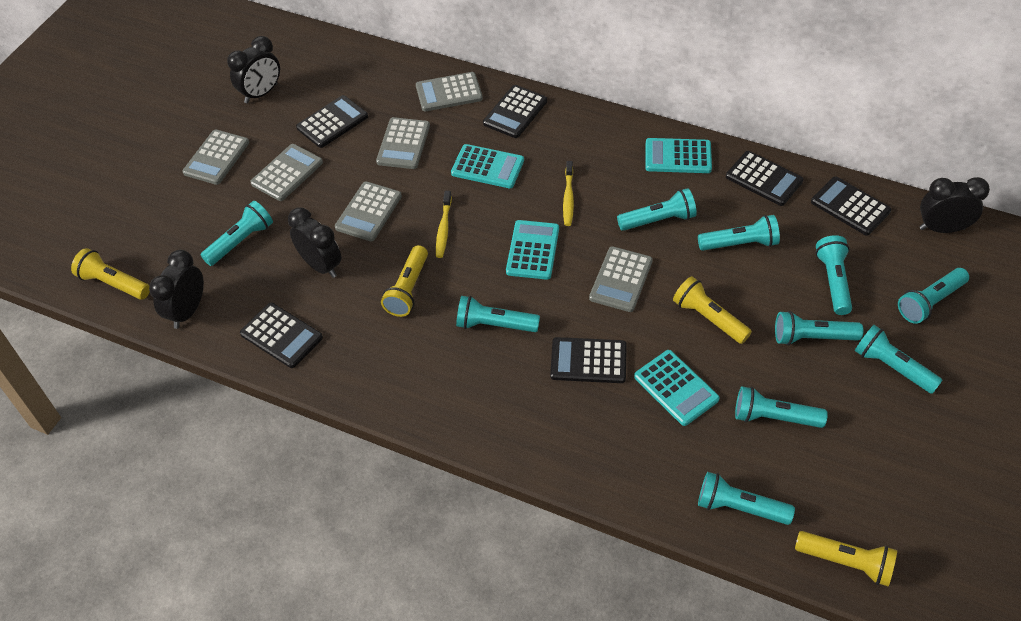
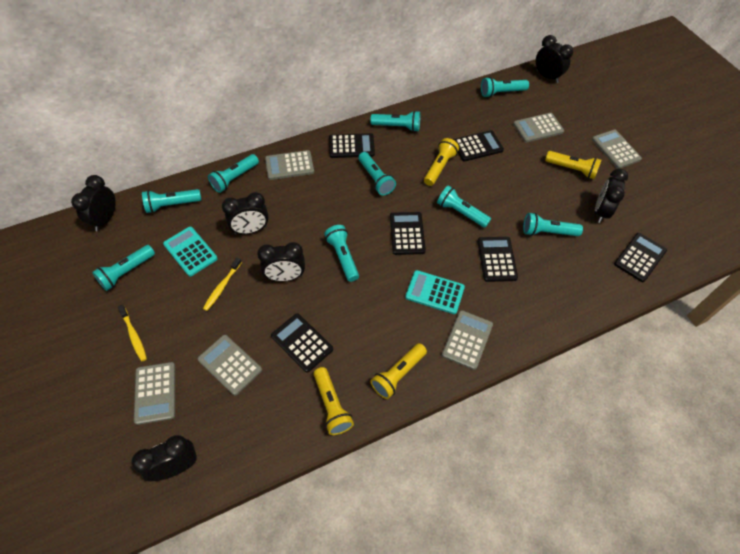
black clock: 4 -> 6
turquoise calculator: 4 -> 2
turquoise flashlight: 10 -> 9

